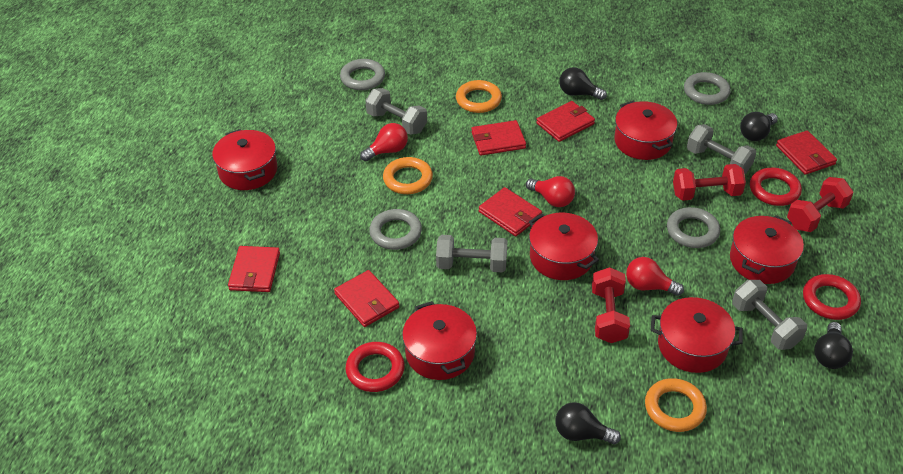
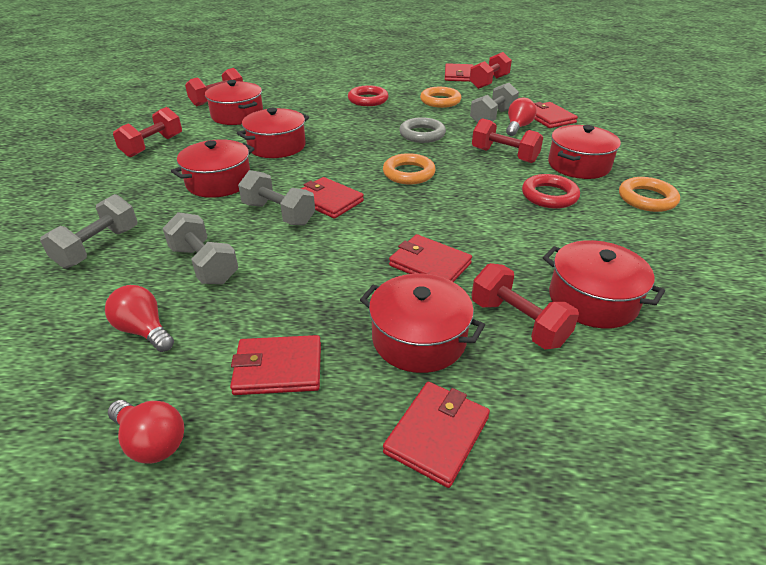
black light bulb: 4 -> 0
grey ring: 4 -> 1
red dumbbell: 3 -> 5
red ring: 3 -> 2

